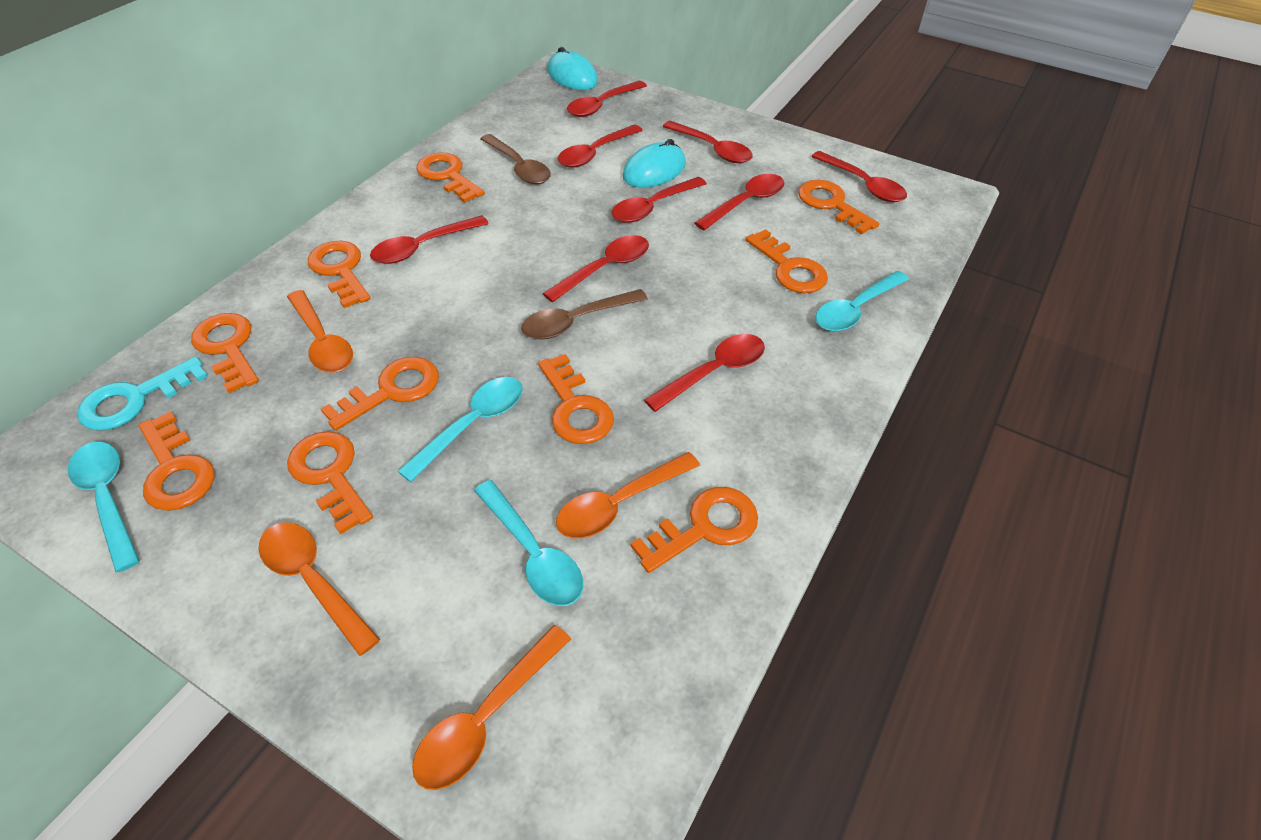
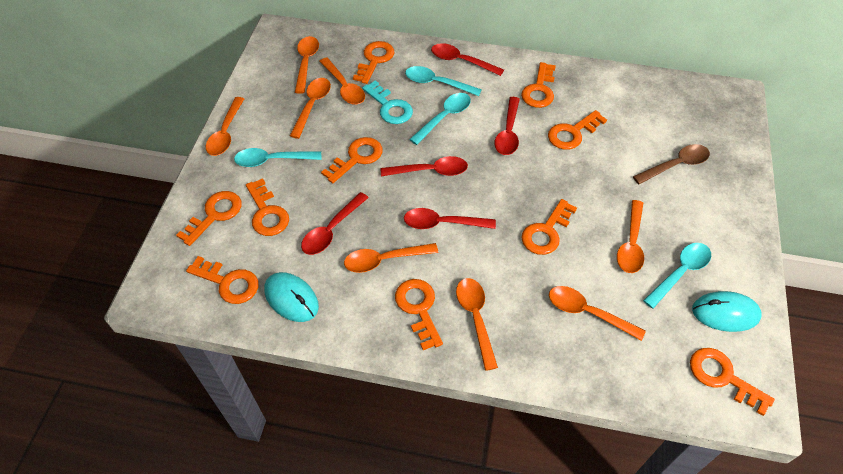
brown spoon: 2 -> 1
orange spoon: 4 -> 8
red spoon: 9 -> 5

